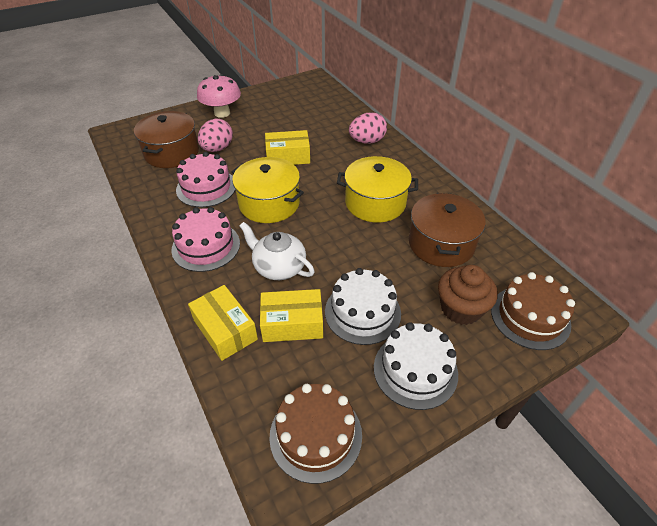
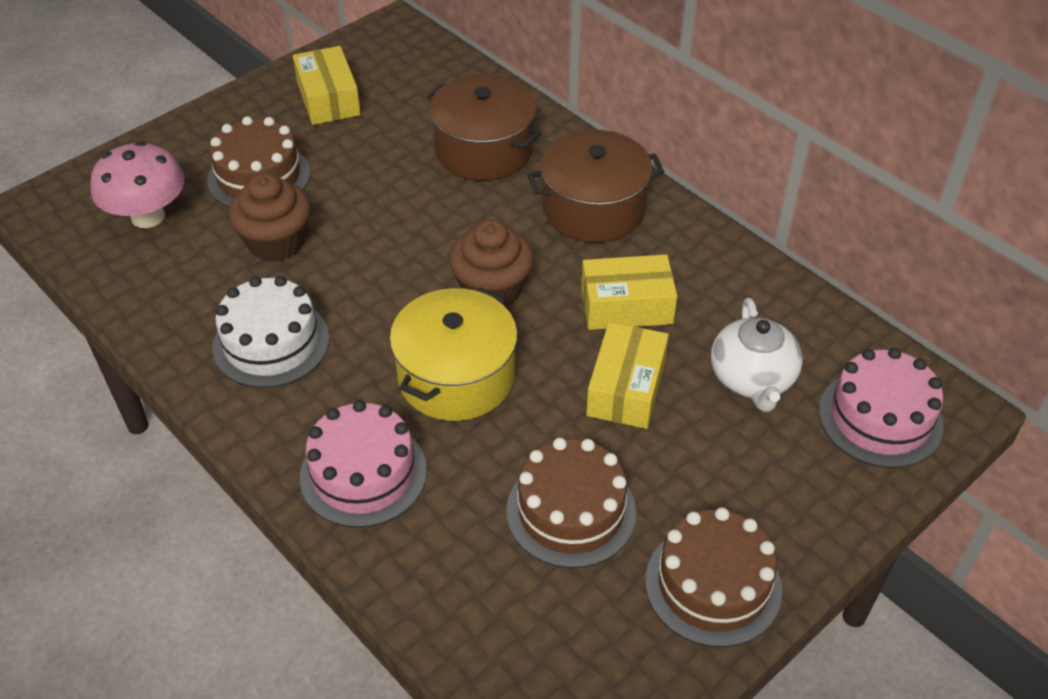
brown cake: 2 -> 3
brown cupcake: 1 -> 2
pink egg: 2 -> 0
white cake: 2 -> 1
yellow pot: 2 -> 1

